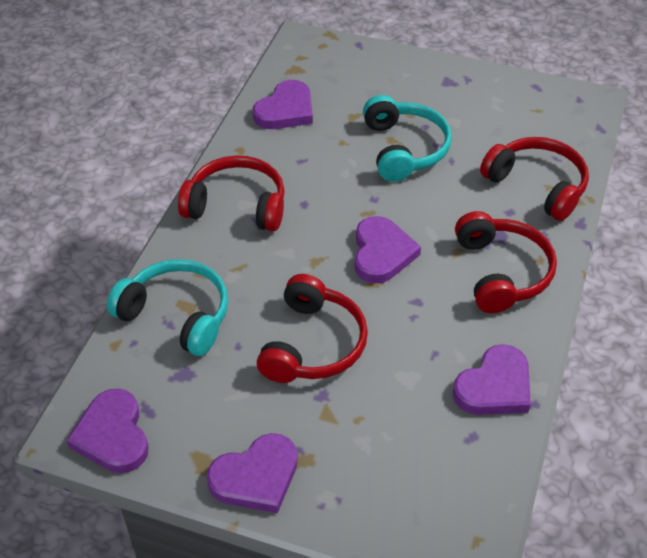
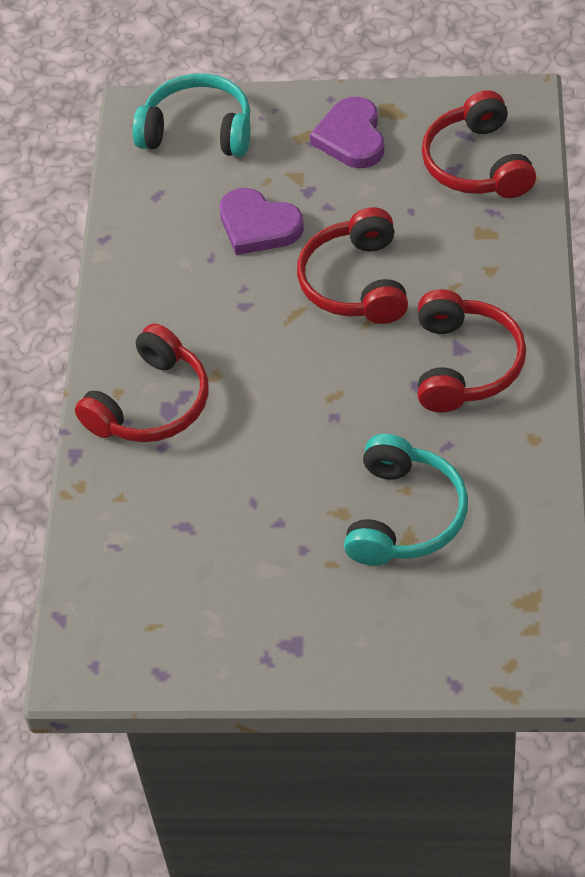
purple heart: 5 -> 2

